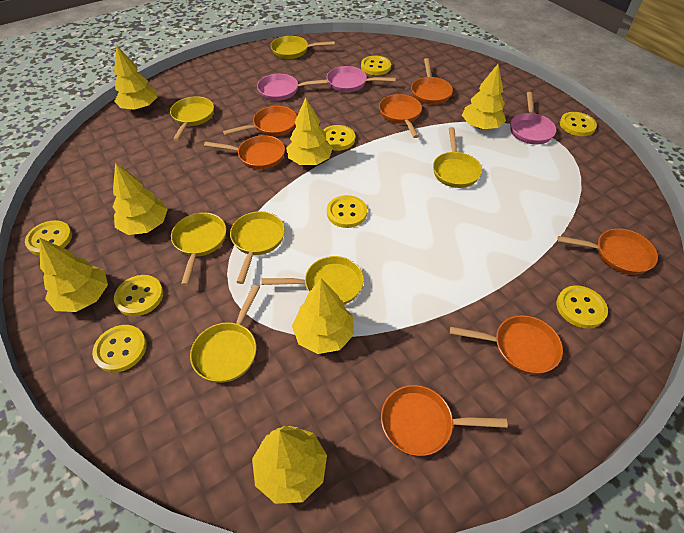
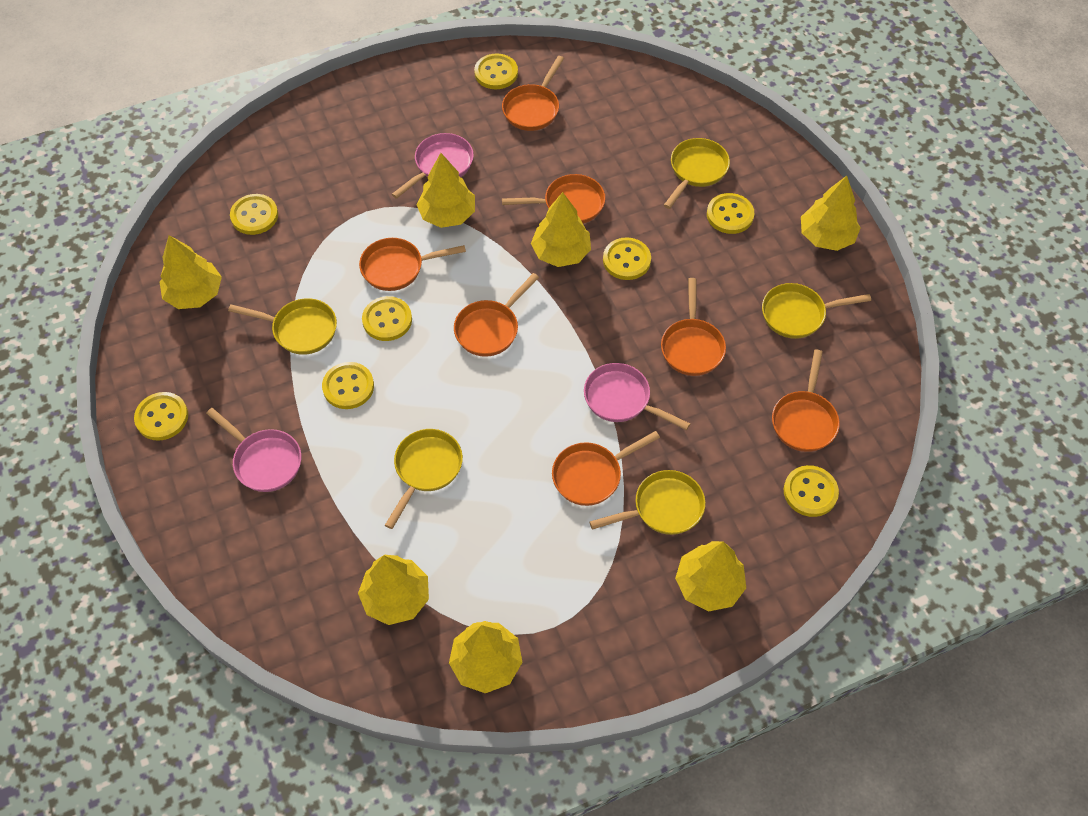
yellow pan: 7 -> 5

